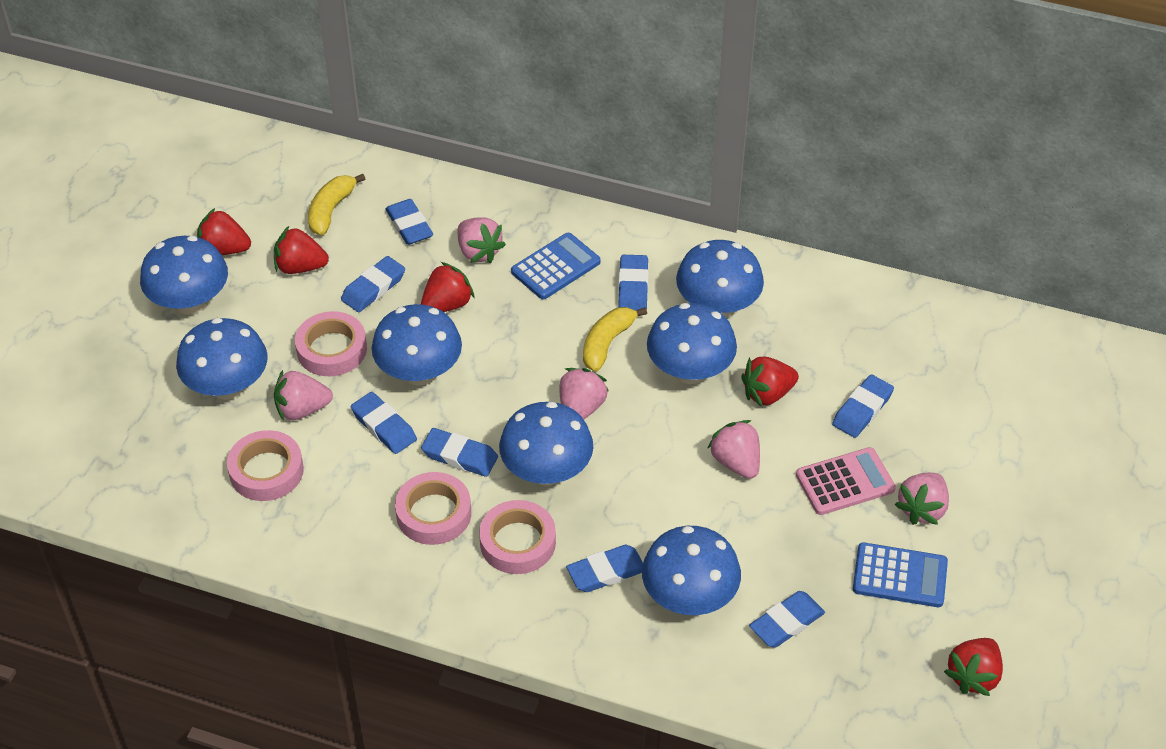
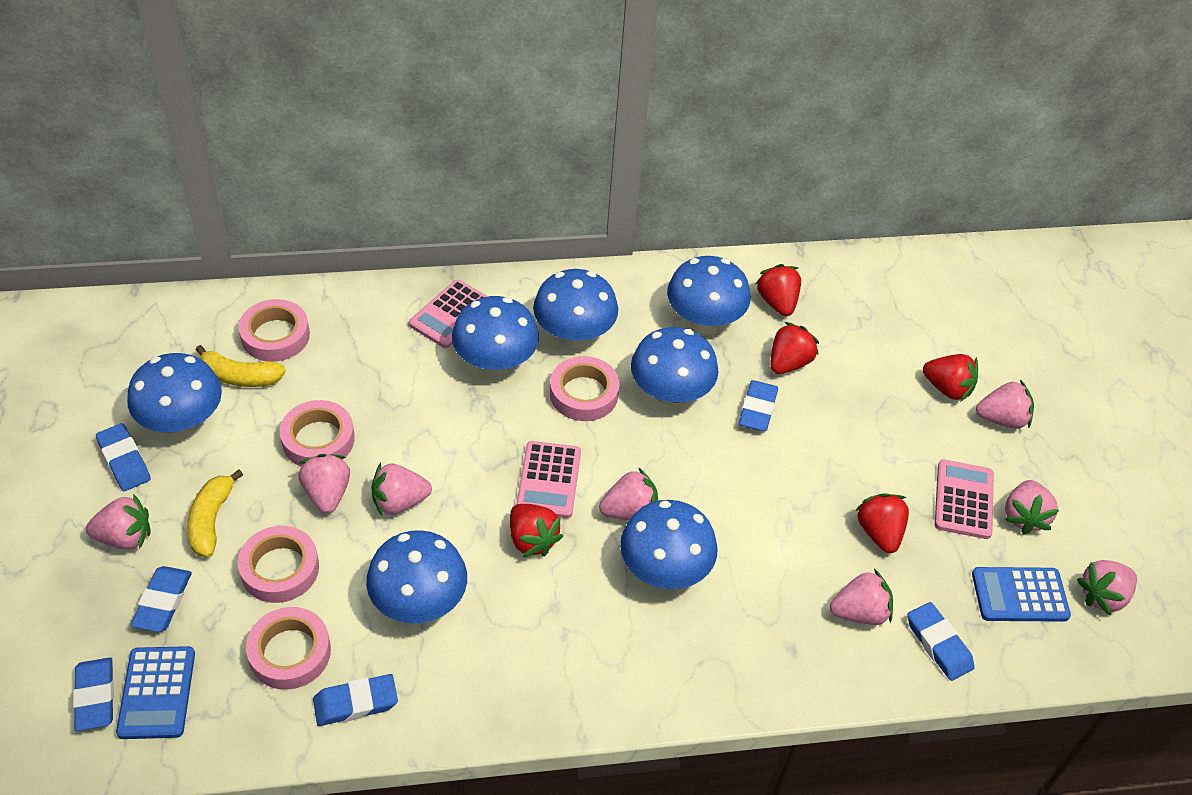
blue eraser: 8 -> 6
pink calculator: 1 -> 3
pink strawberry: 5 -> 8
pink tape: 4 -> 5

